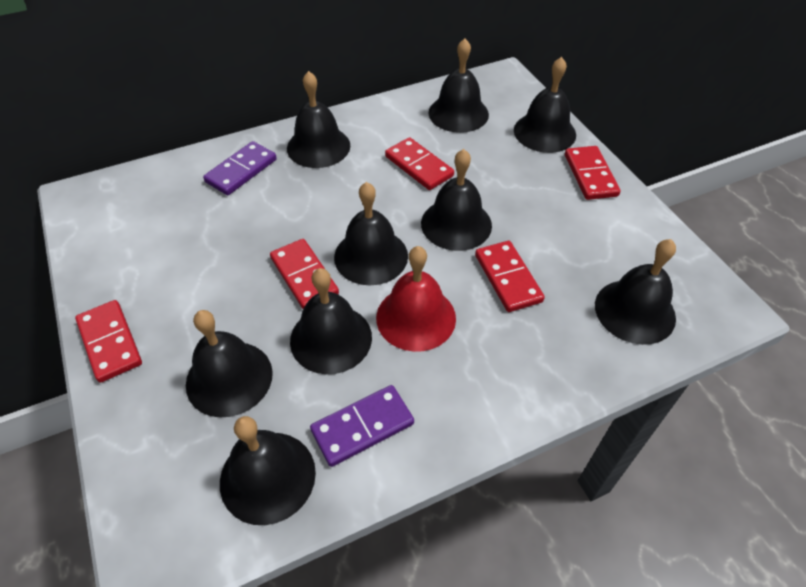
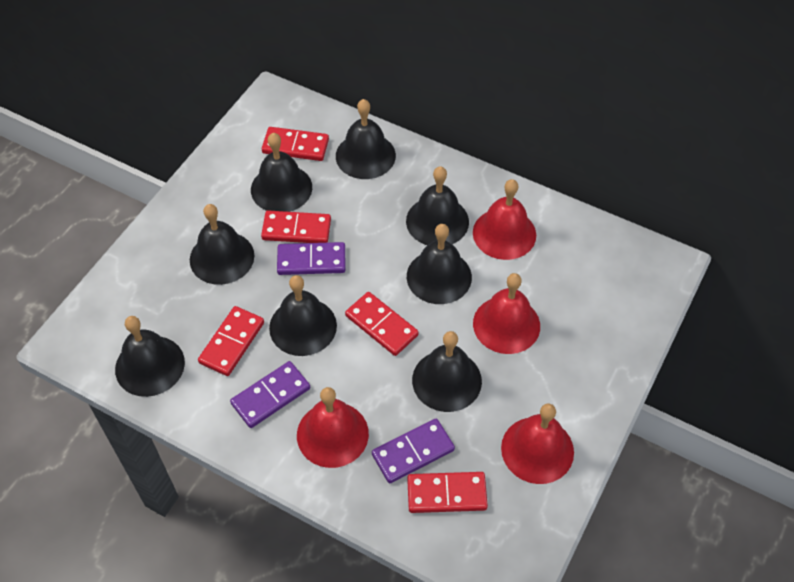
black bell: 9 -> 8
purple domino: 2 -> 3
red bell: 1 -> 4

